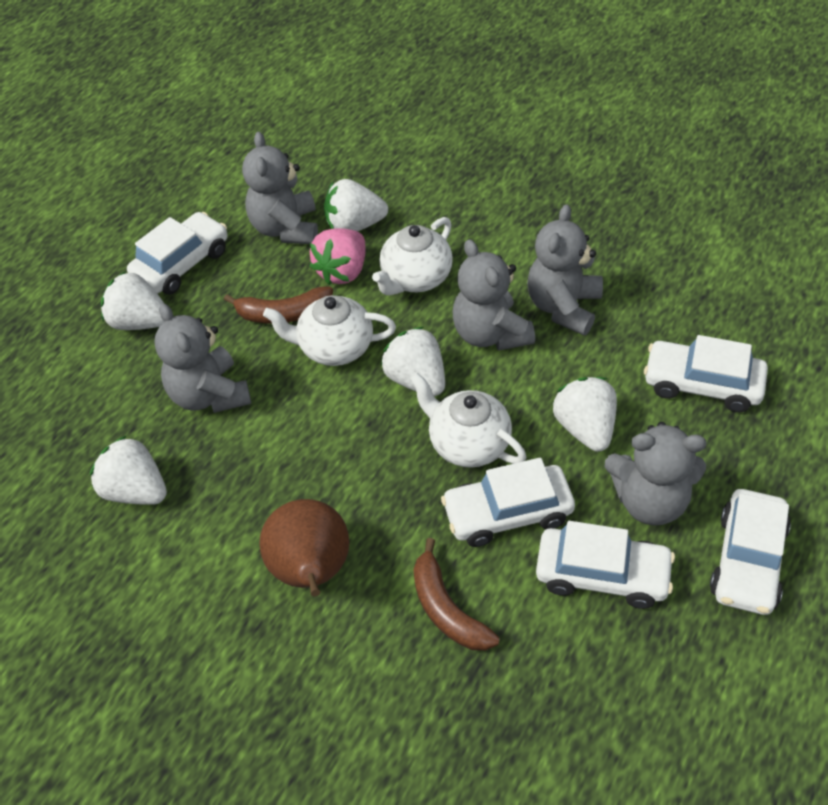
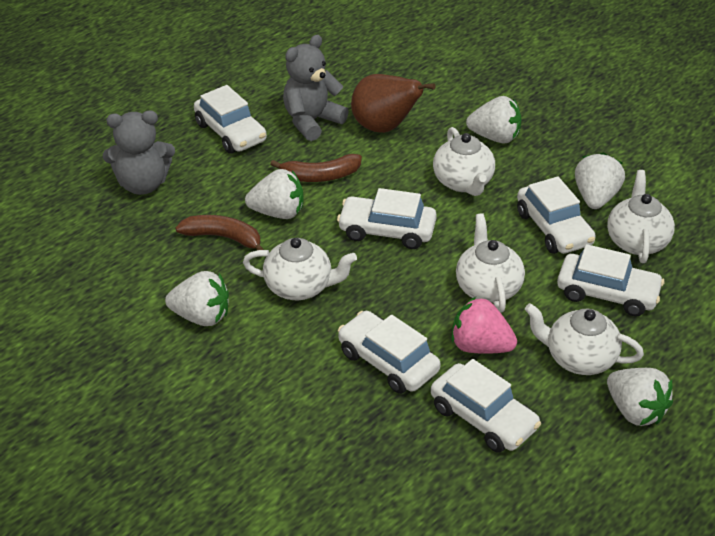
grey teddy bear: 5 -> 2
white car: 5 -> 6
white teapot: 3 -> 5

